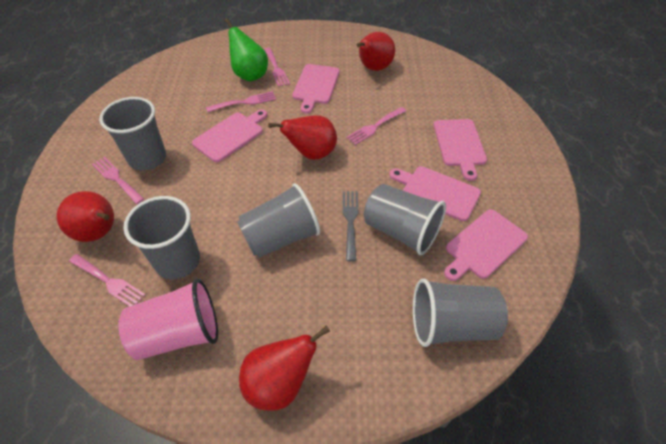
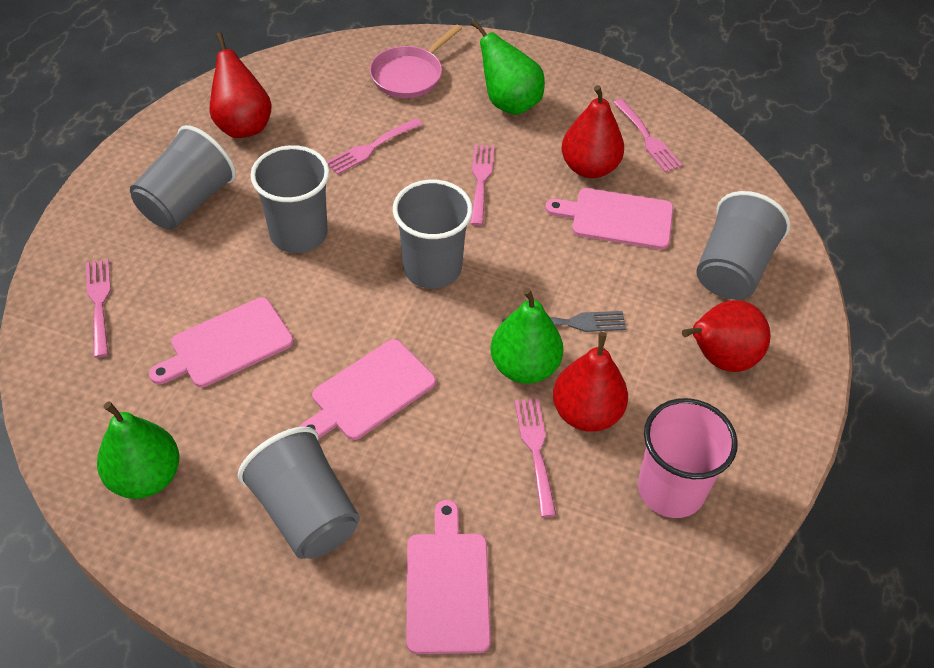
green pear: 1 -> 3
pink cutting board: 5 -> 4
pink pan: 0 -> 1

